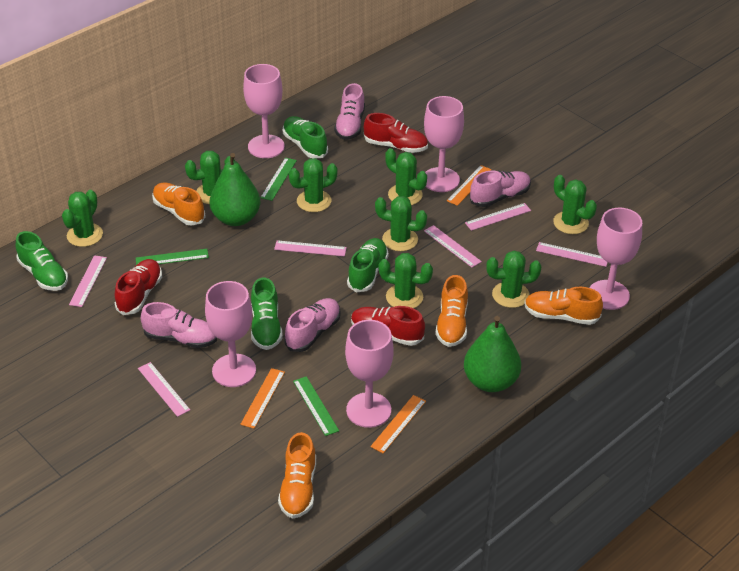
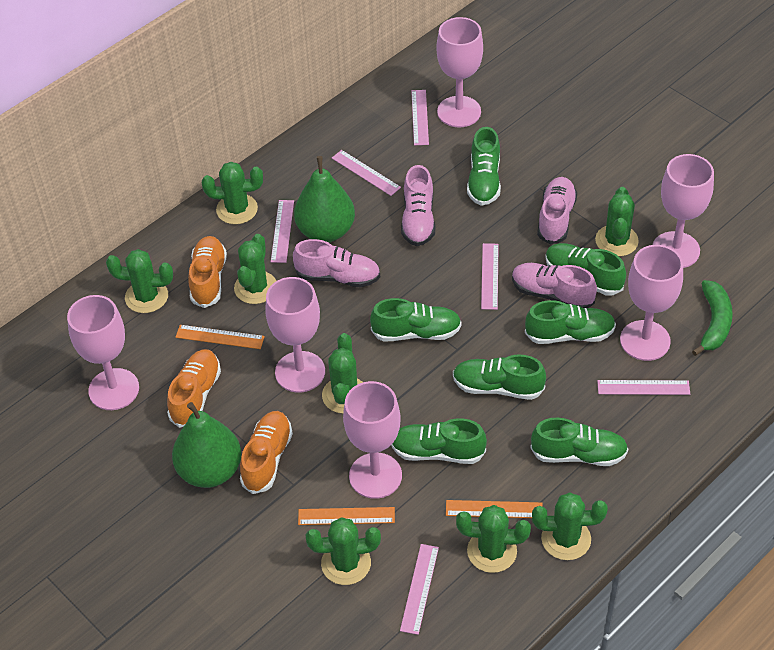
green banana: 0 -> 1
green ruler: 3 -> 0
green shoe: 4 -> 7
orange shoe: 4 -> 3
pink goblet: 5 -> 6
red shoe: 3 -> 0

